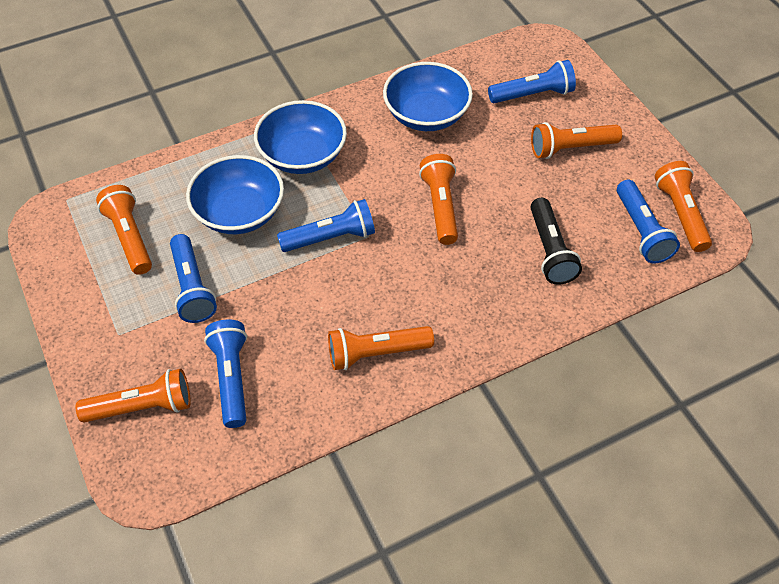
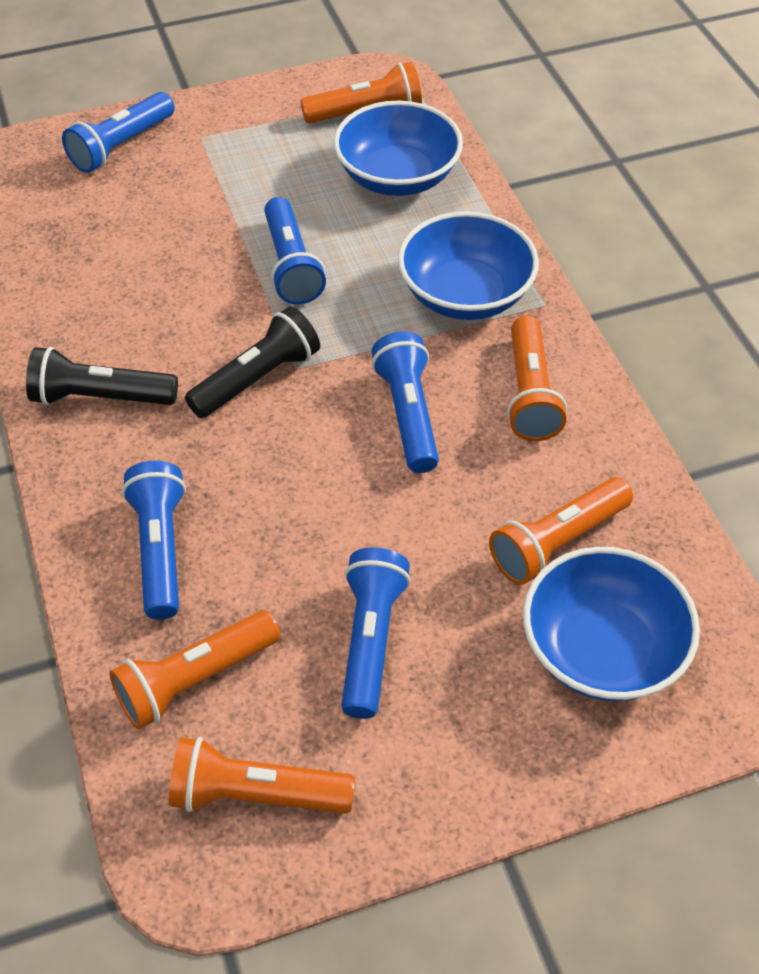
black flashlight: 1 -> 2
orange flashlight: 6 -> 5

